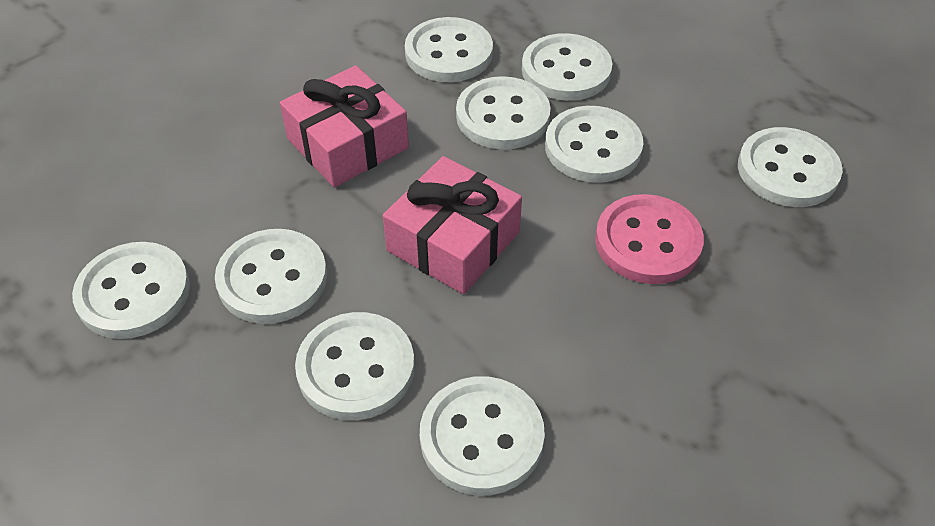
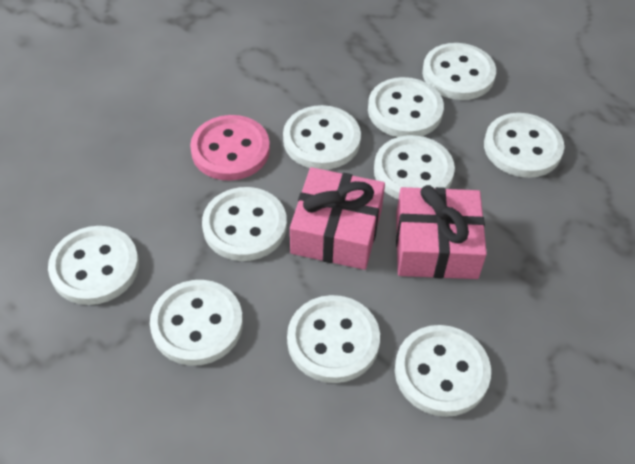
white button: 9 -> 10

